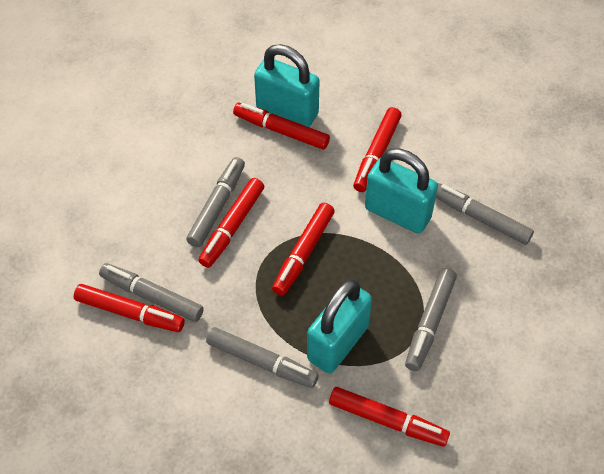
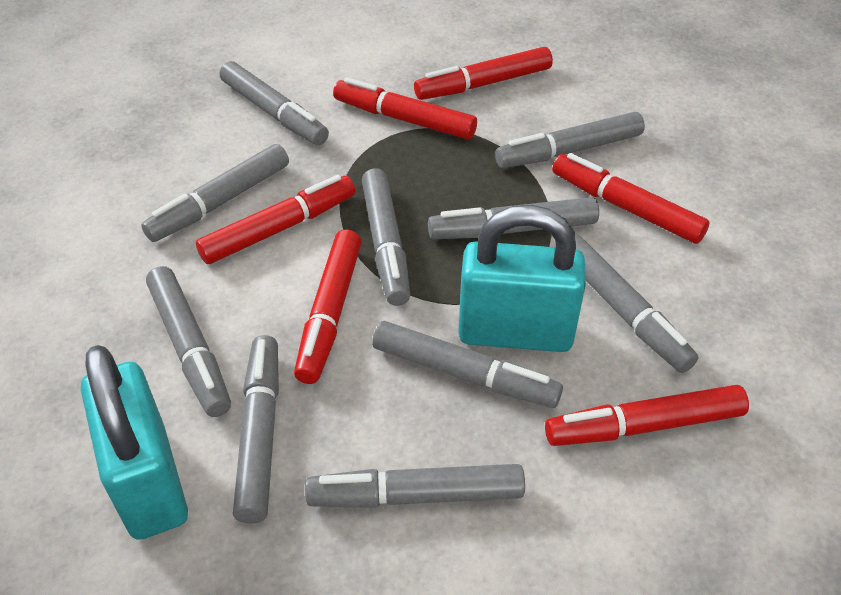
grey marker: 5 -> 10
turquoise padlock: 3 -> 2

